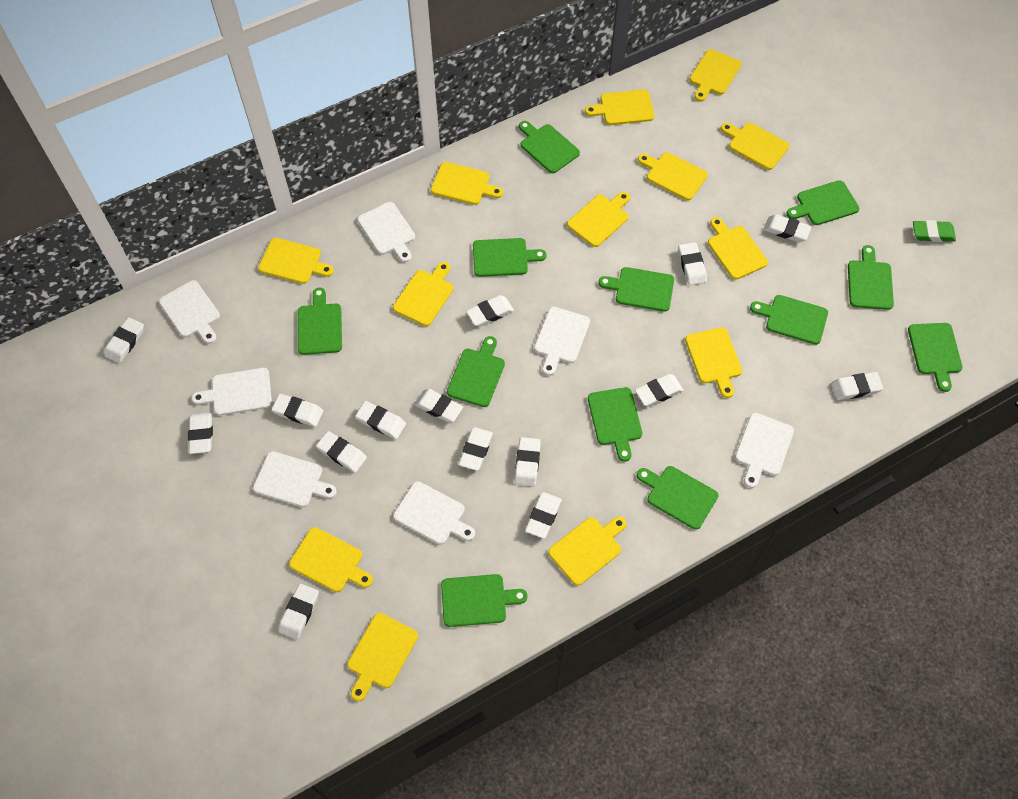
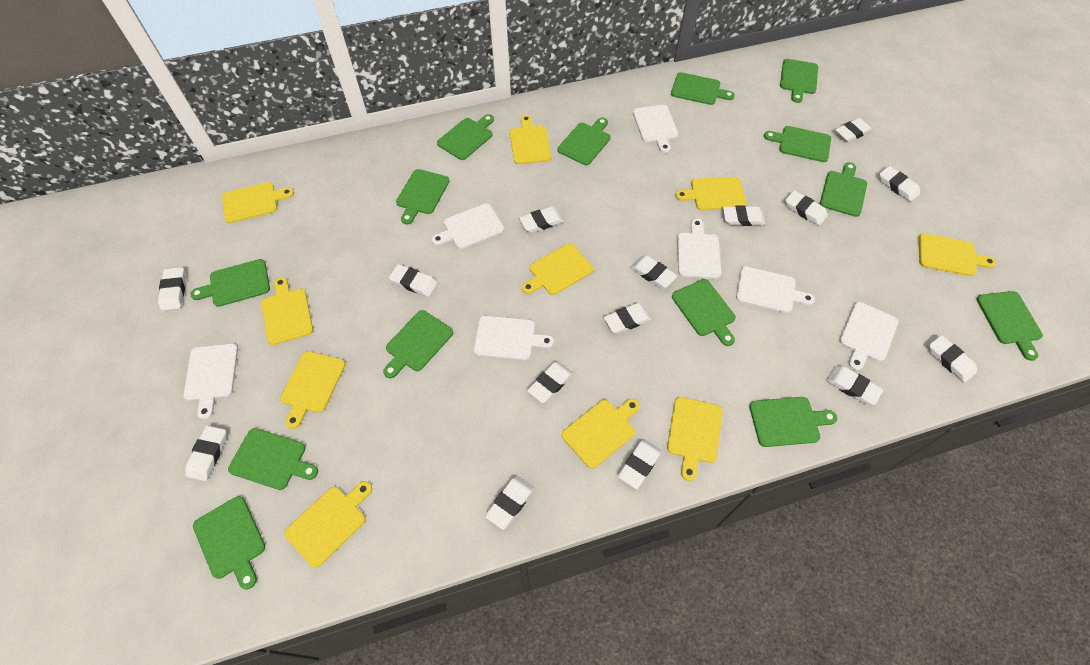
green cutting board: 12 -> 14
green eraser: 1 -> 0
yellow cutting board: 13 -> 10

